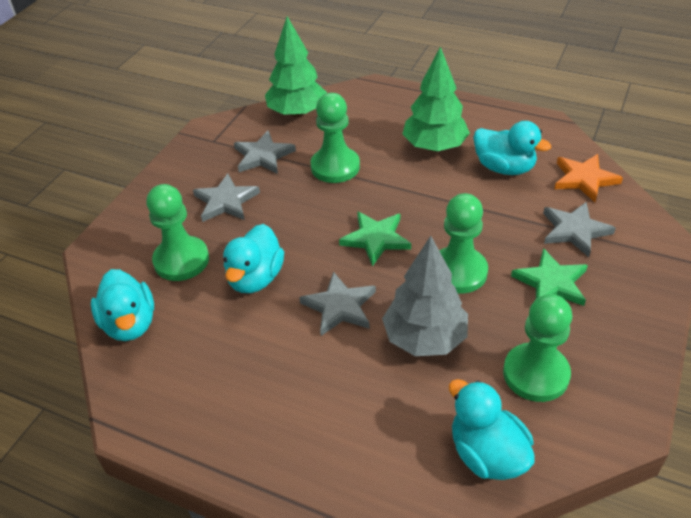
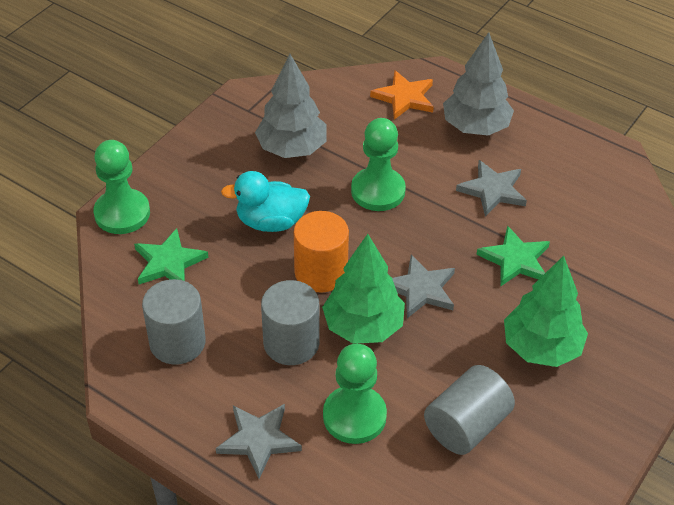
green pawn: 4 -> 3
grey cylinder: 0 -> 3
grey star: 4 -> 3
grey tree: 1 -> 2
orange cylinder: 0 -> 1
turquoise duck: 4 -> 1

